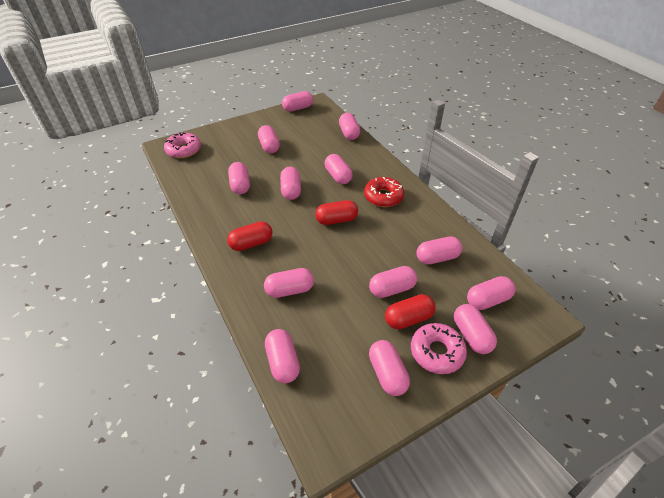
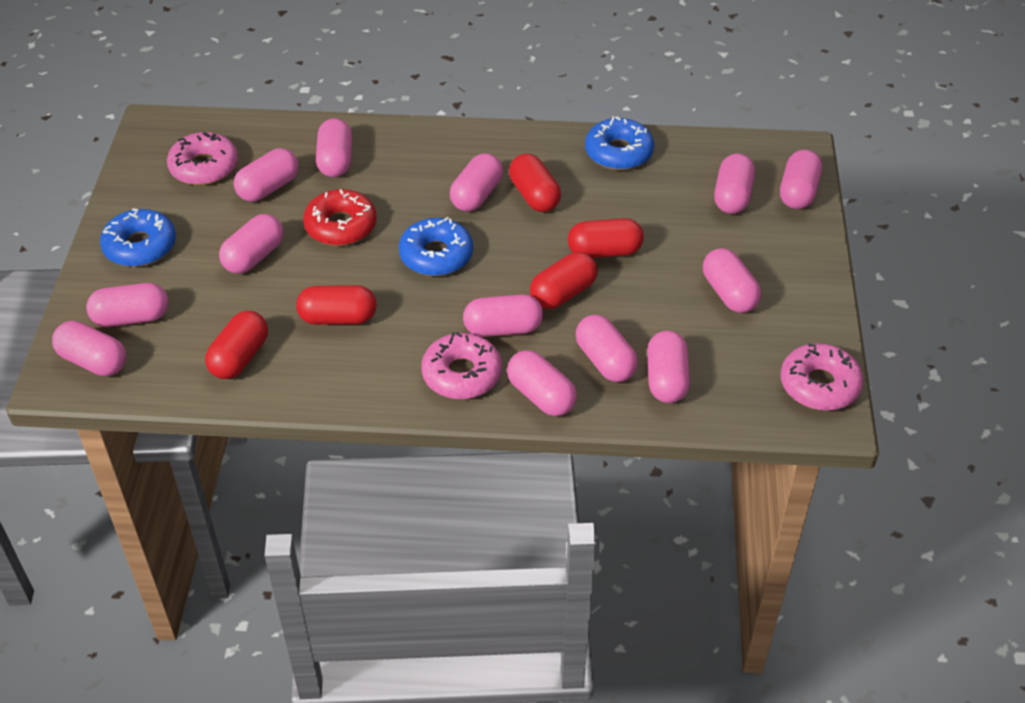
blue donut: 0 -> 3
pink donut: 2 -> 3
red capsule: 3 -> 5

